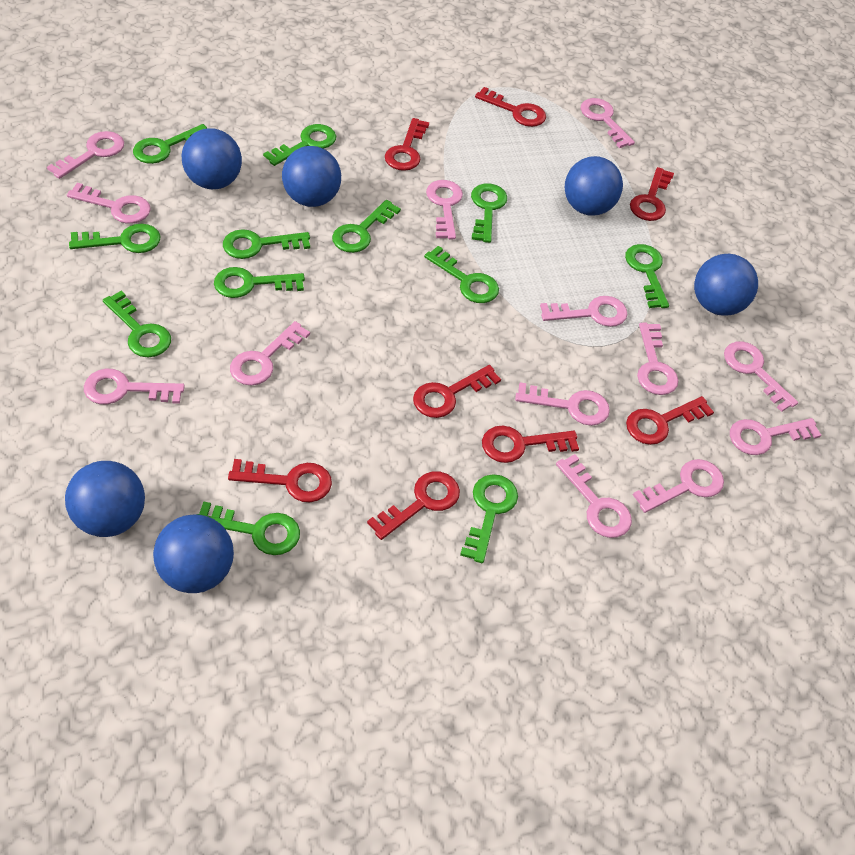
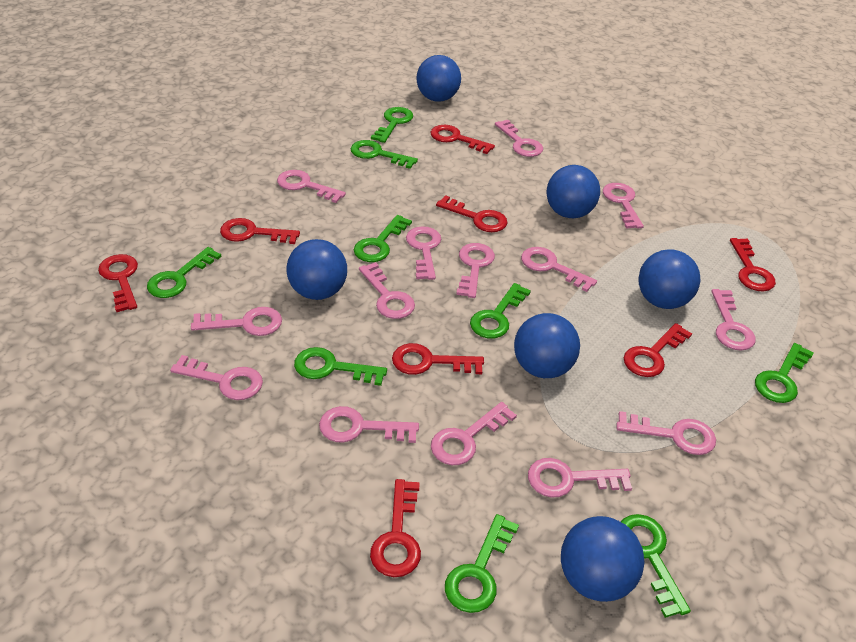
green key: 12 -> 9
pink key: 13 -> 14

